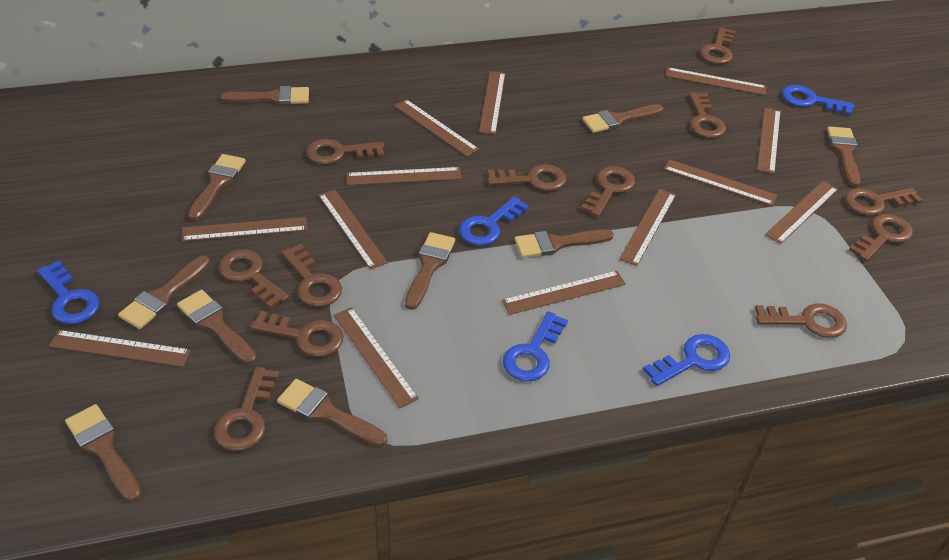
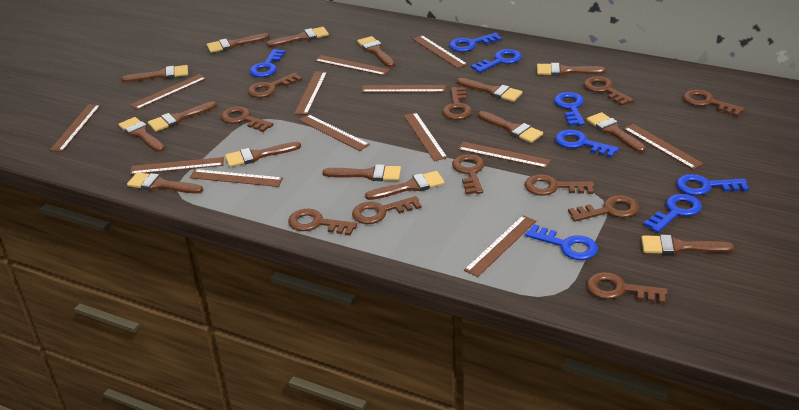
blue key: 5 -> 8
brown brush: 10 -> 15
brown key: 12 -> 11

